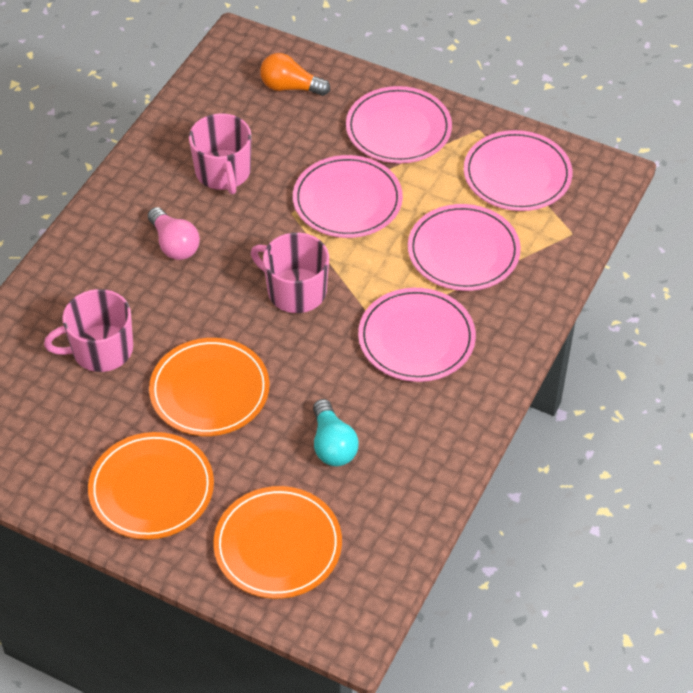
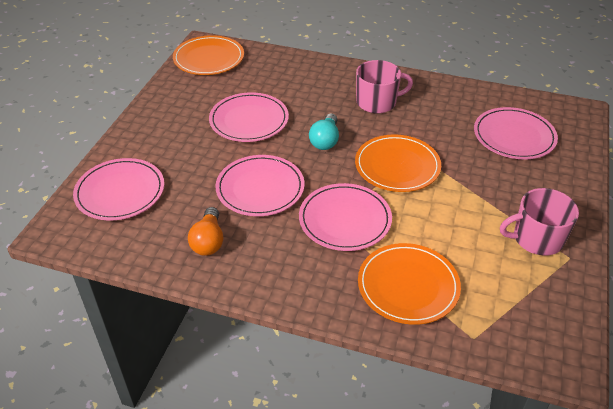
pink light bulb: 1 -> 0
pink mug: 3 -> 2

